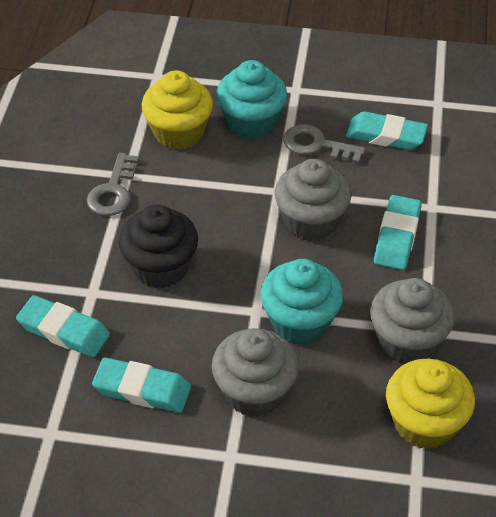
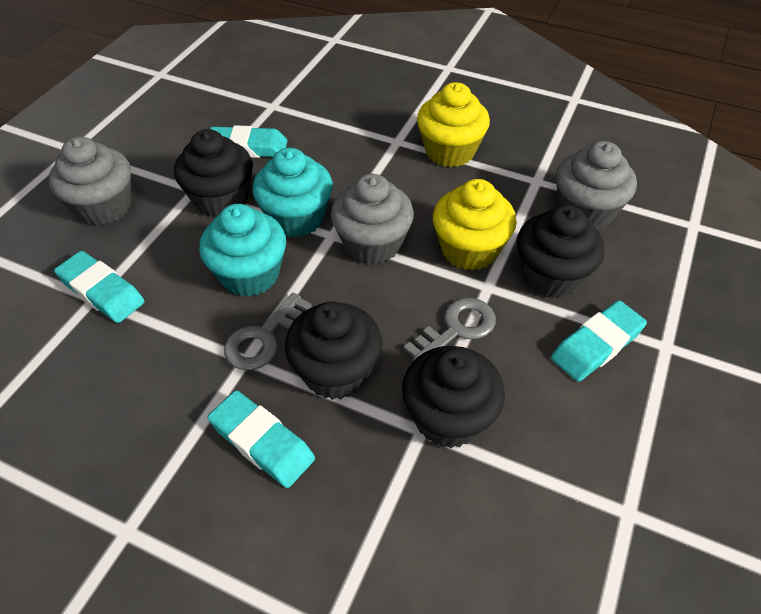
black cupcake: 1 -> 4

